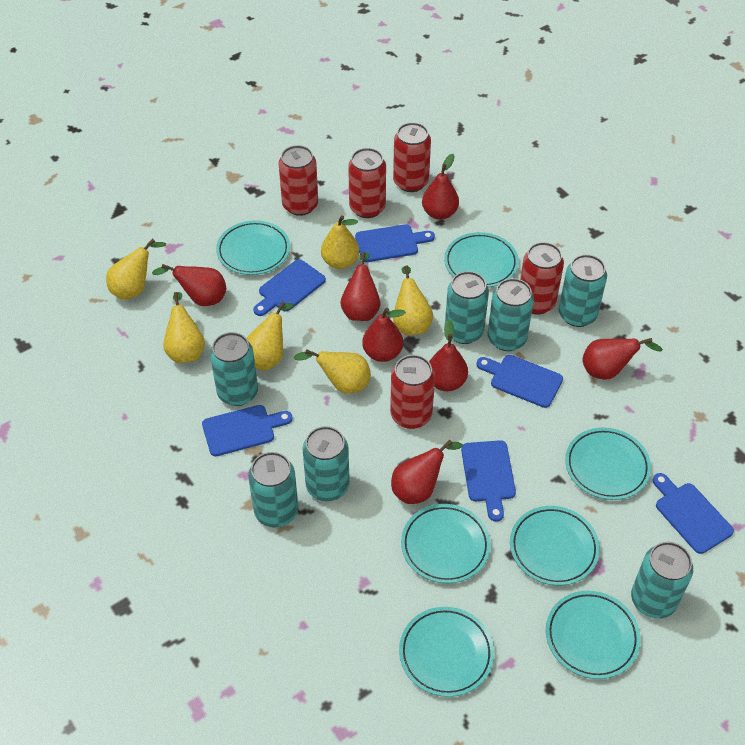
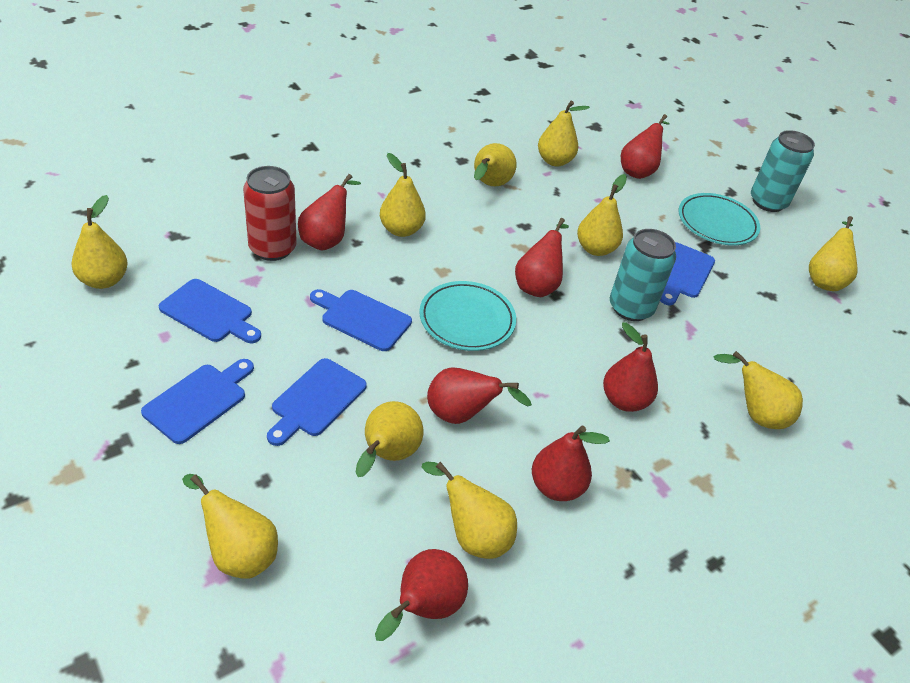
blue cutting board: 6 -> 5
red can: 5 -> 1
turquoise can: 7 -> 2
turquoise plate: 7 -> 2
yellow pear: 6 -> 10

